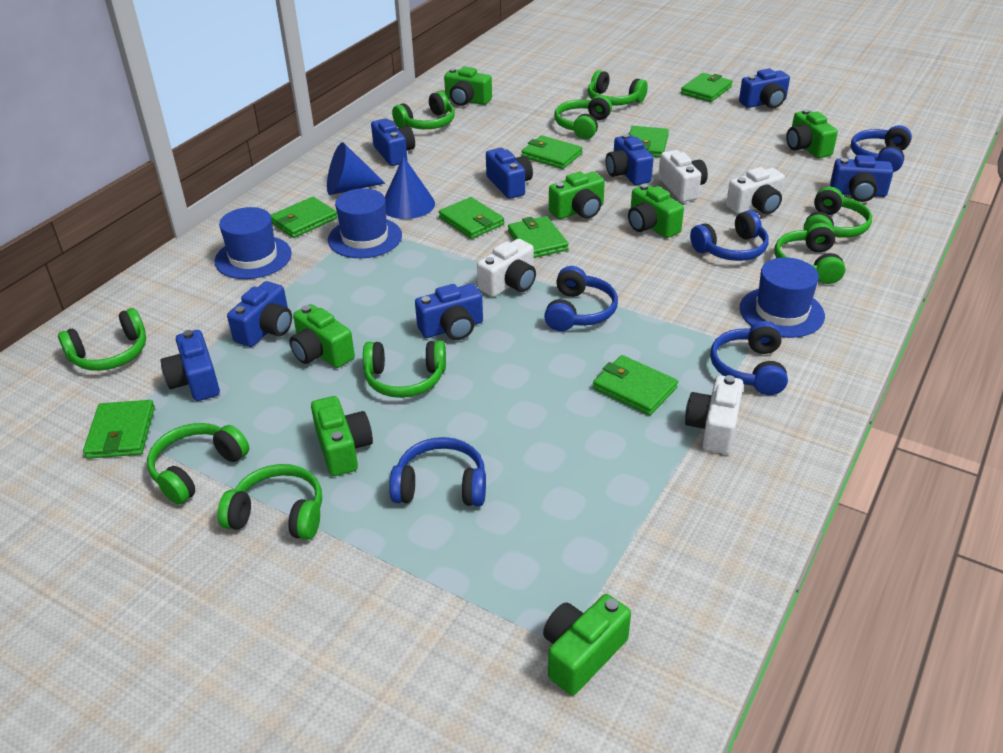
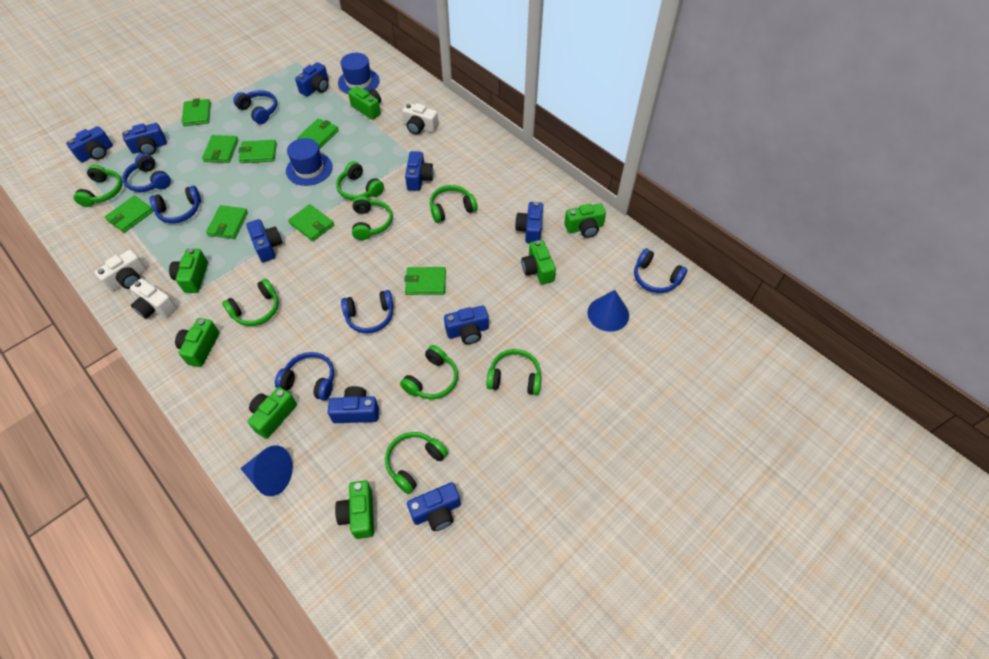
blue camera: 8 -> 9
blue hat: 3 -> 2
blue headphones: 5 -> 6
green headphones: 9 -> 8
white camera: 4 -> 3

